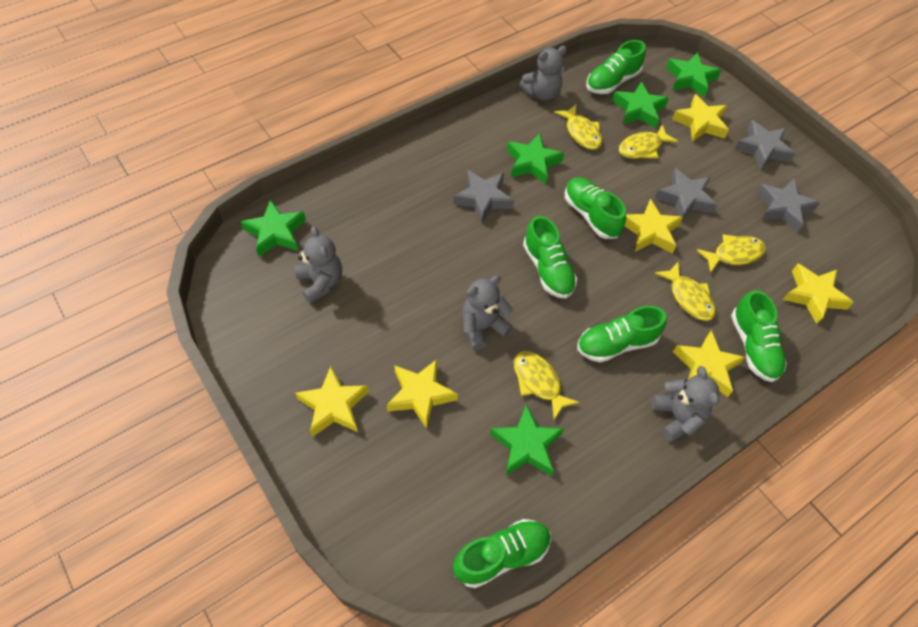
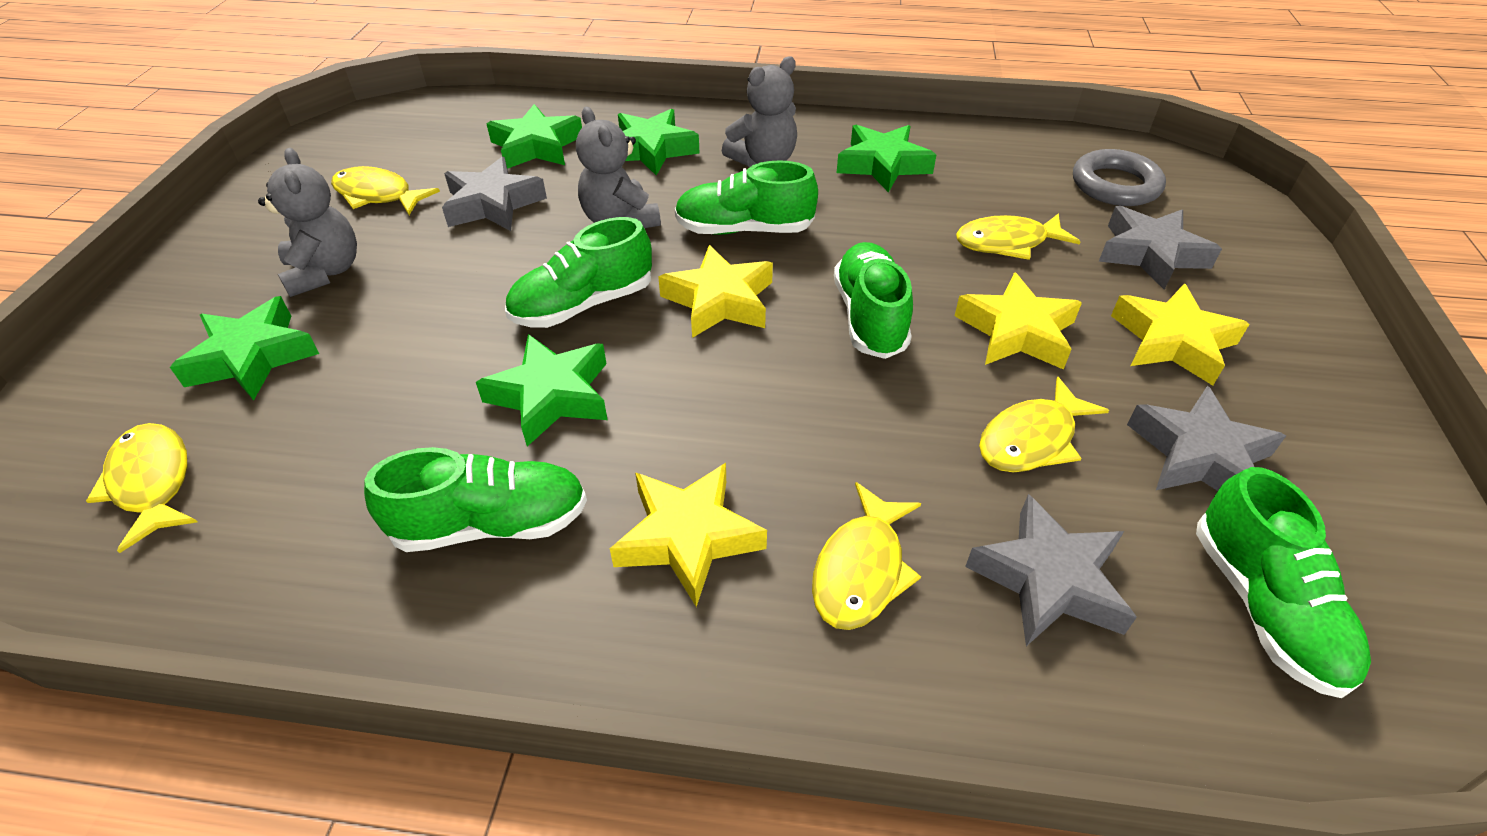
green shoe: 6 -> 5
grey ring: 0 -> 1
grey teddy bear: 4 -> 3
yellow star: 6 -> 4

